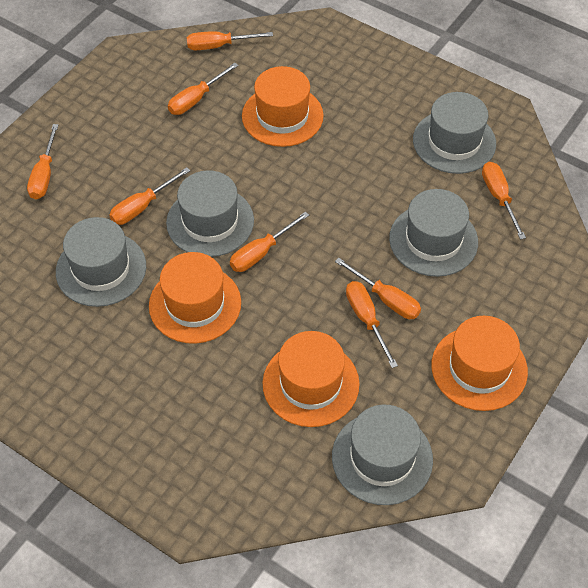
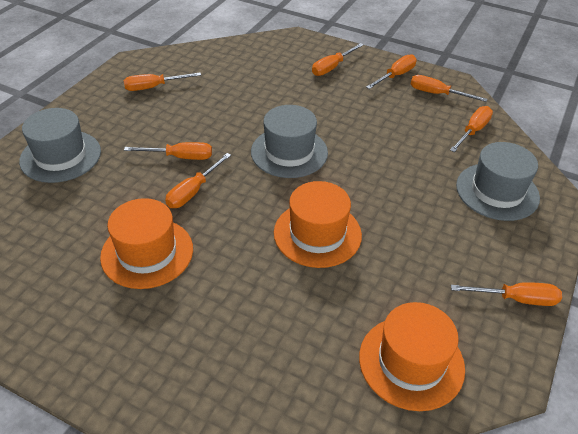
grey hat: 5 -> 3
orange hat: 4 -> 3

